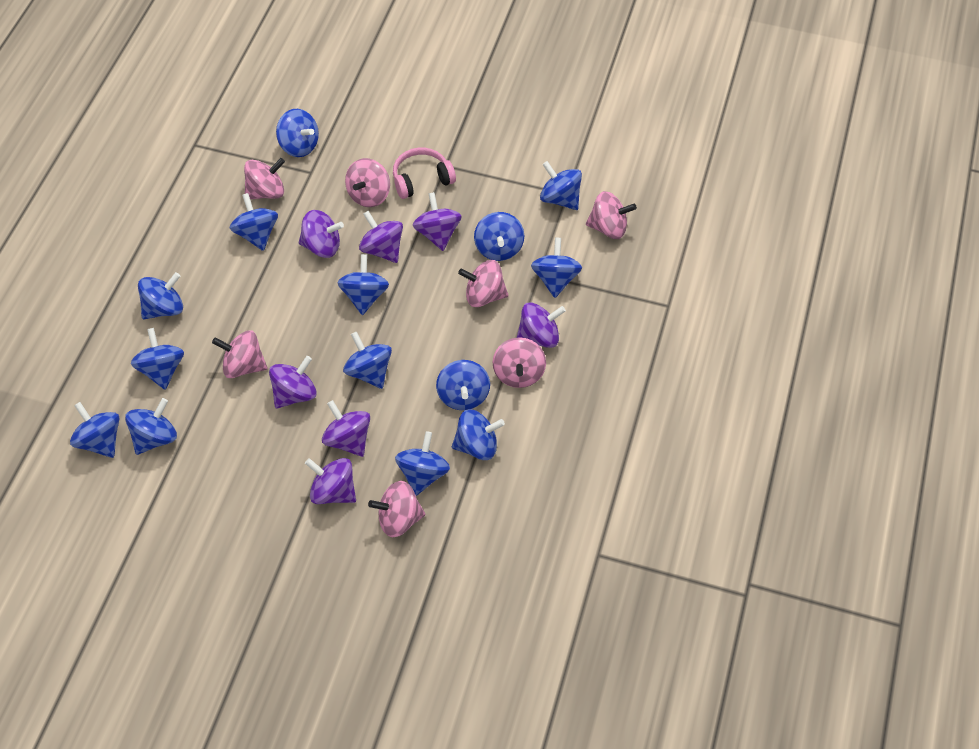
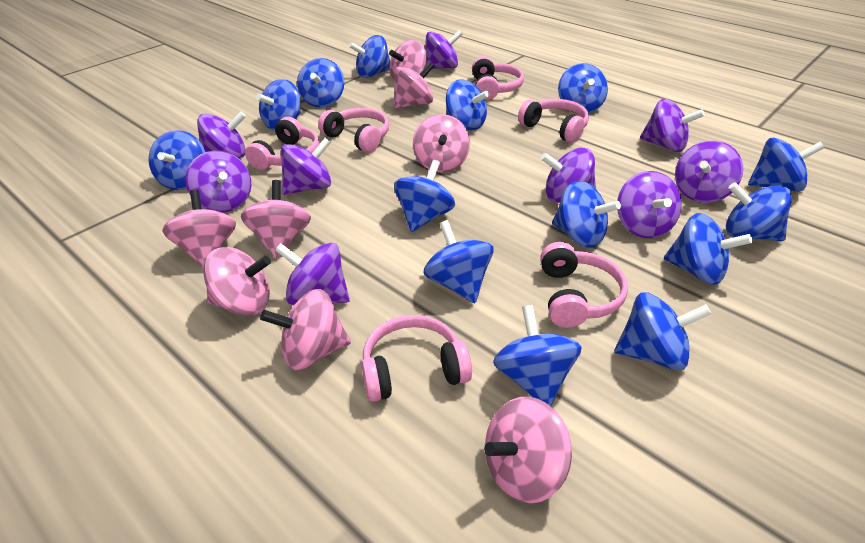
pink headphones: 1 -> 6
pink spinning top: 7 -> 8
purple spinning top: 7 -> 9

